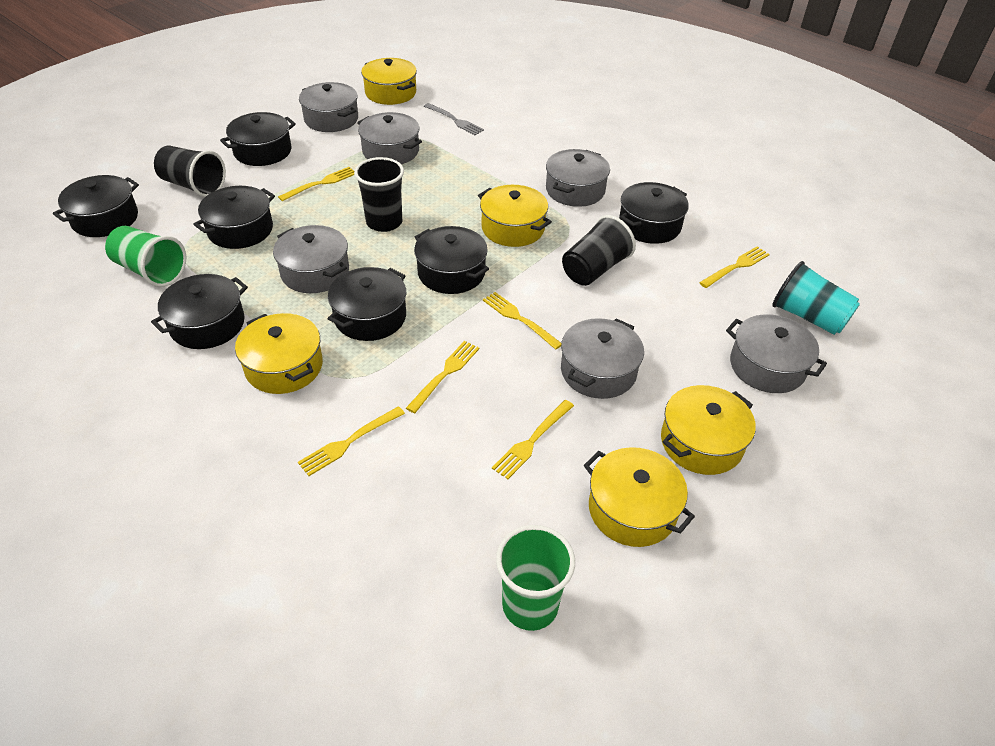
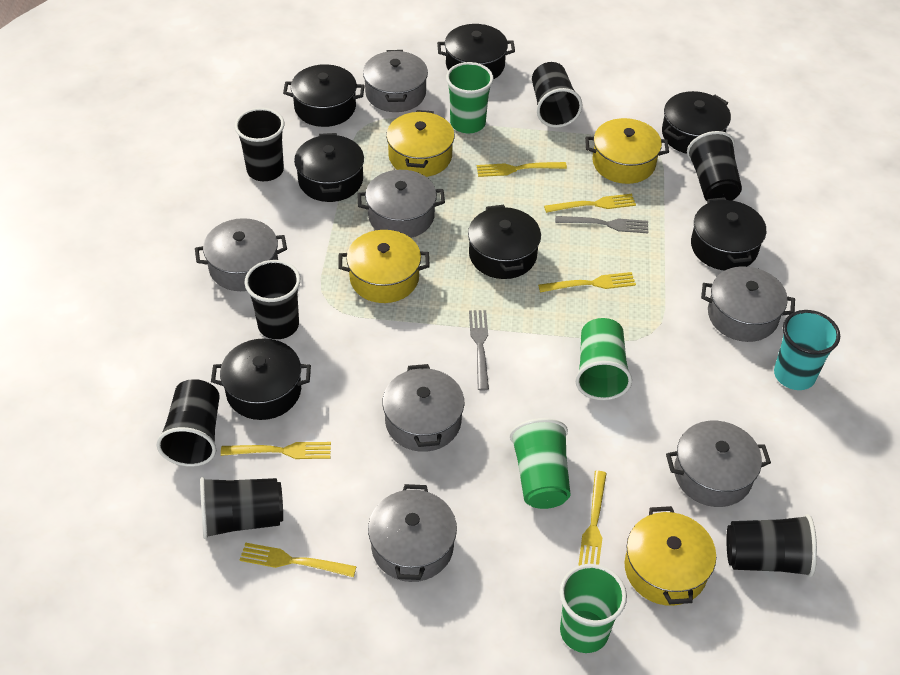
black cup: 3 -> 7
green cup: 2 -> 4
grey fork: 1 -> 2
grey pot: 6 -> 7
yellow pot: 5 -> 4

